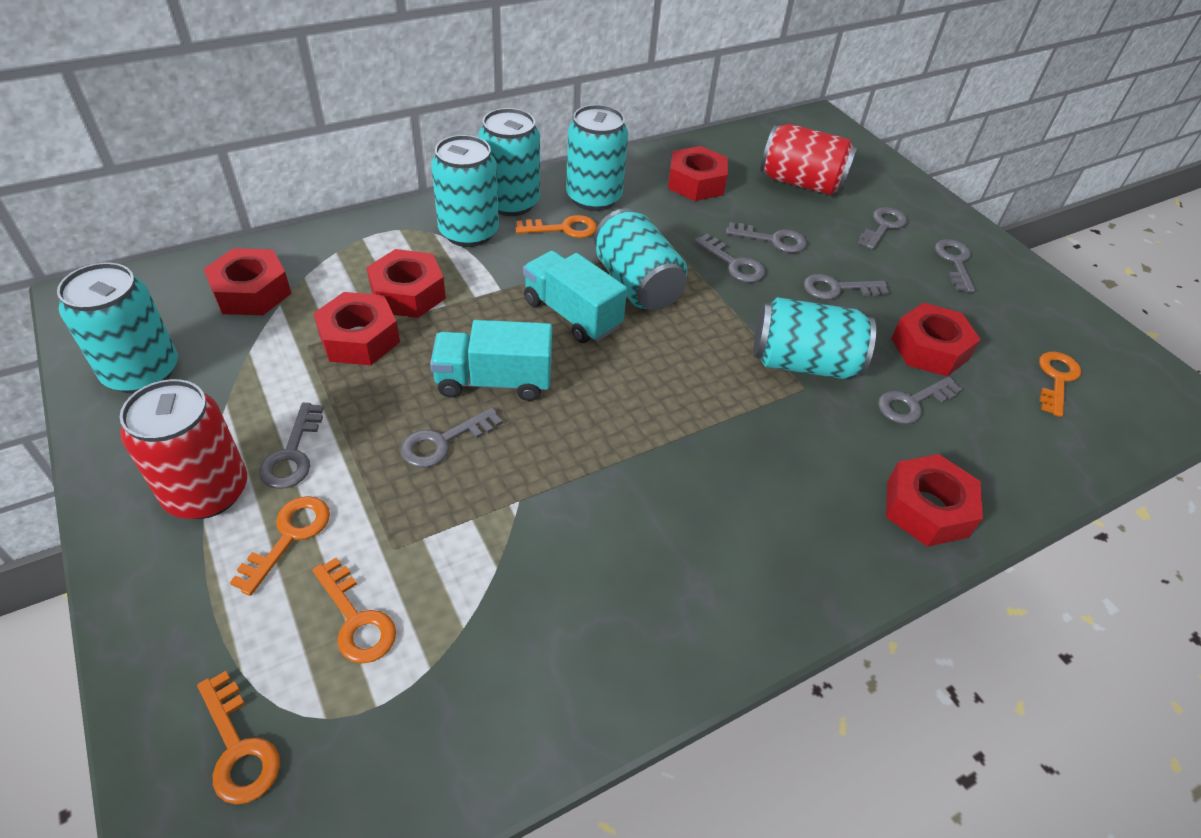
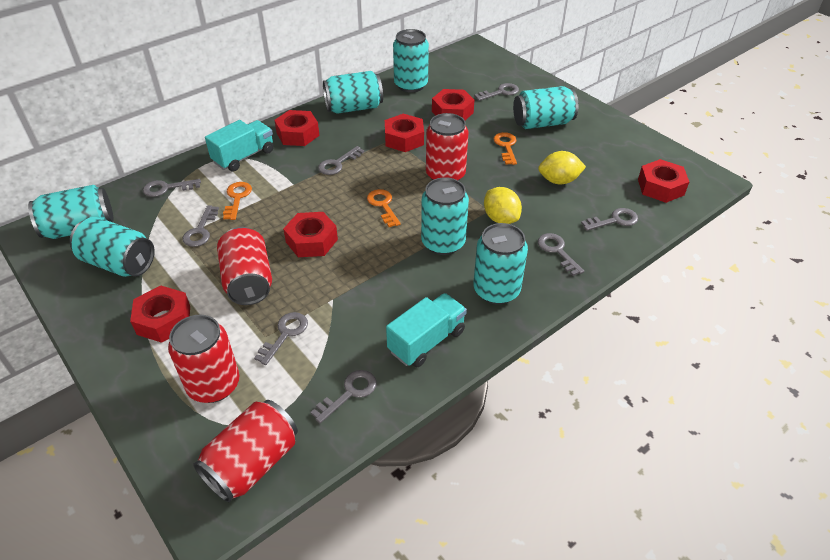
orange key: 5 -> 3
red can: 2 -> 4
turquoise can: 6 -> 7
yellow lemon: 0 -> 2

